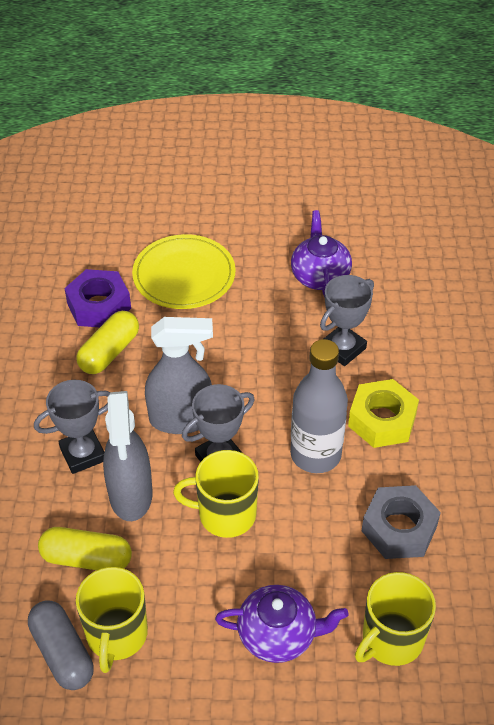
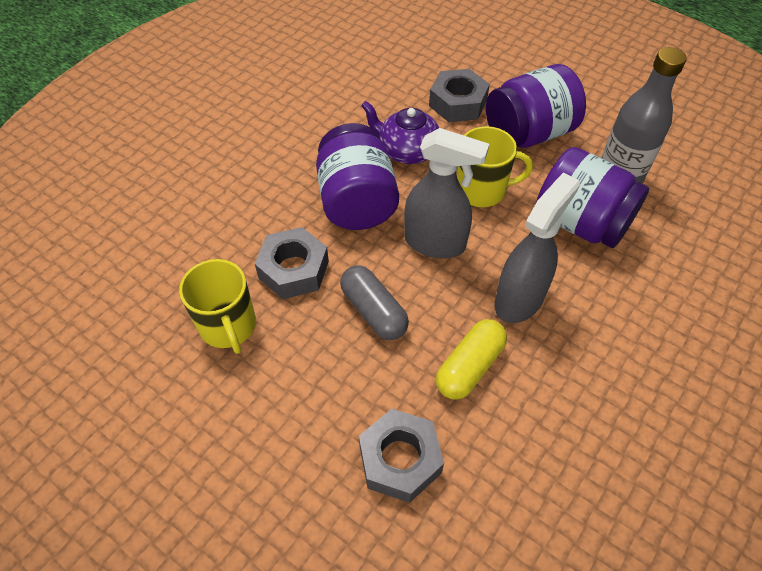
grey nut: 1 -> 3
grey trophy: 3 -> 0
purple jar: 0 -> 3
purple nut: 1 -> 0
purple teapot: 2 -> 1
yellow capsule: 2 -> 1
yellow mug: 3 -> 2
yellow nut: 1 -> 0
yellow plate: 1 -> 0

